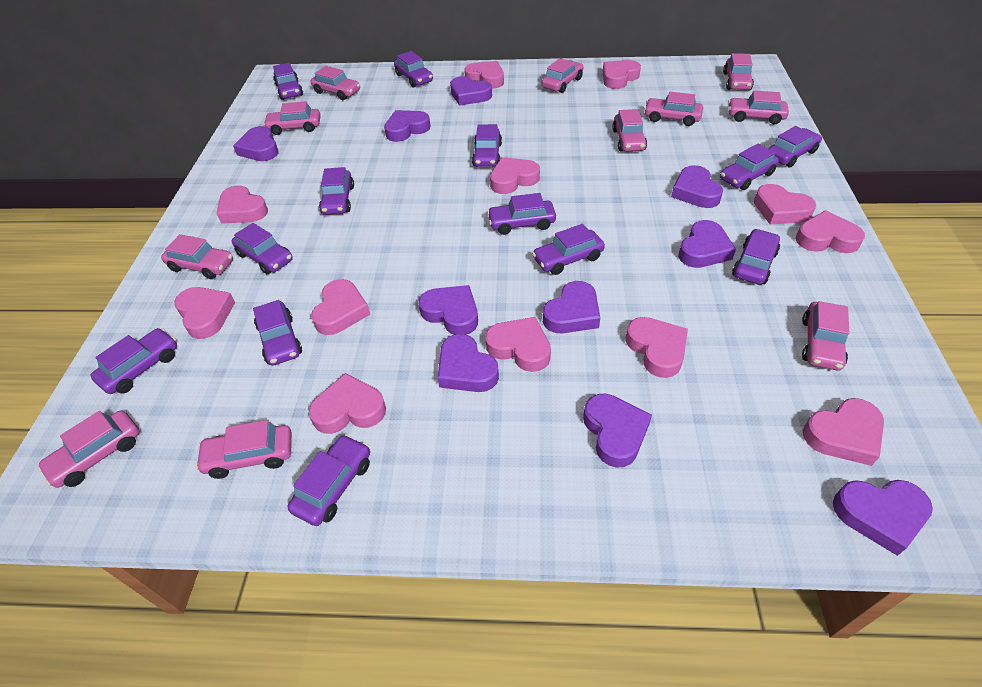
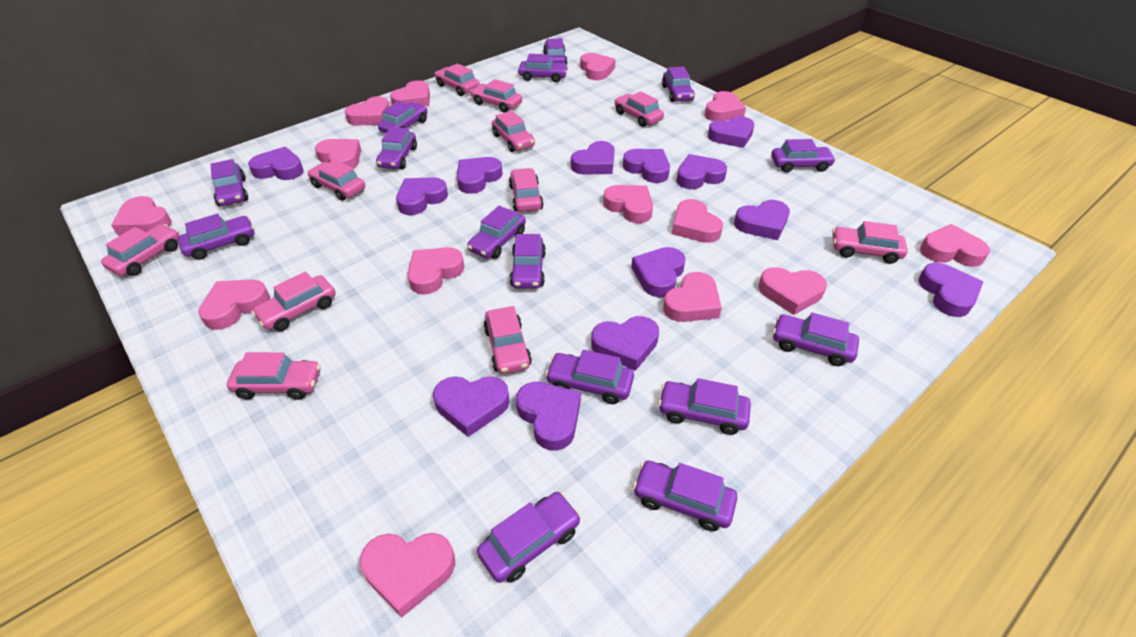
pink heart: 12 -> 14
purple car: 13 -> 15
purple heart: 10 -> 13

